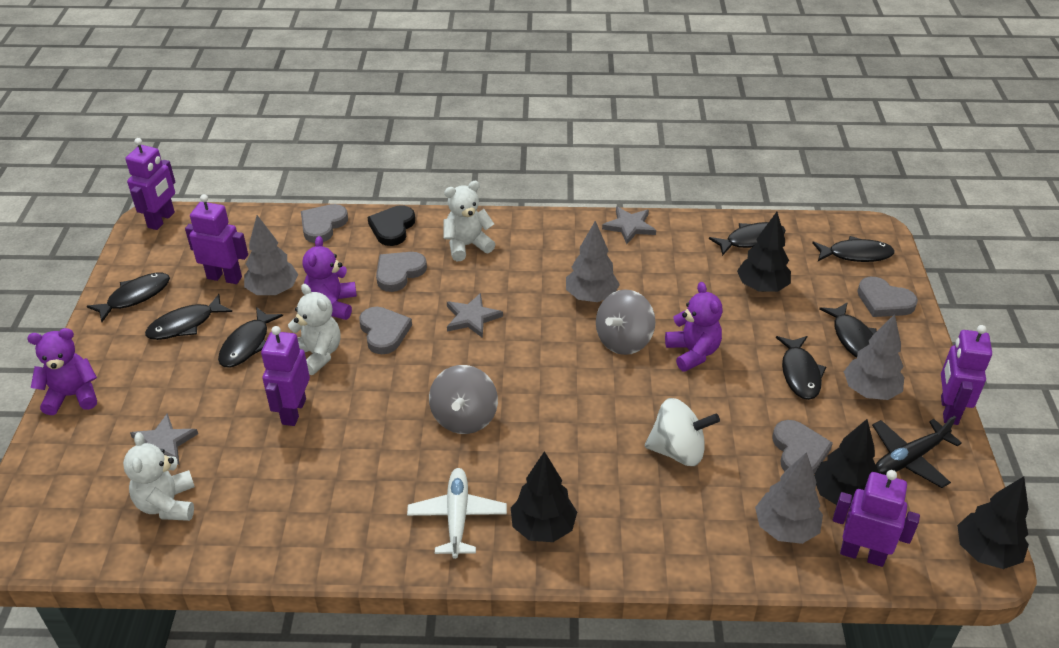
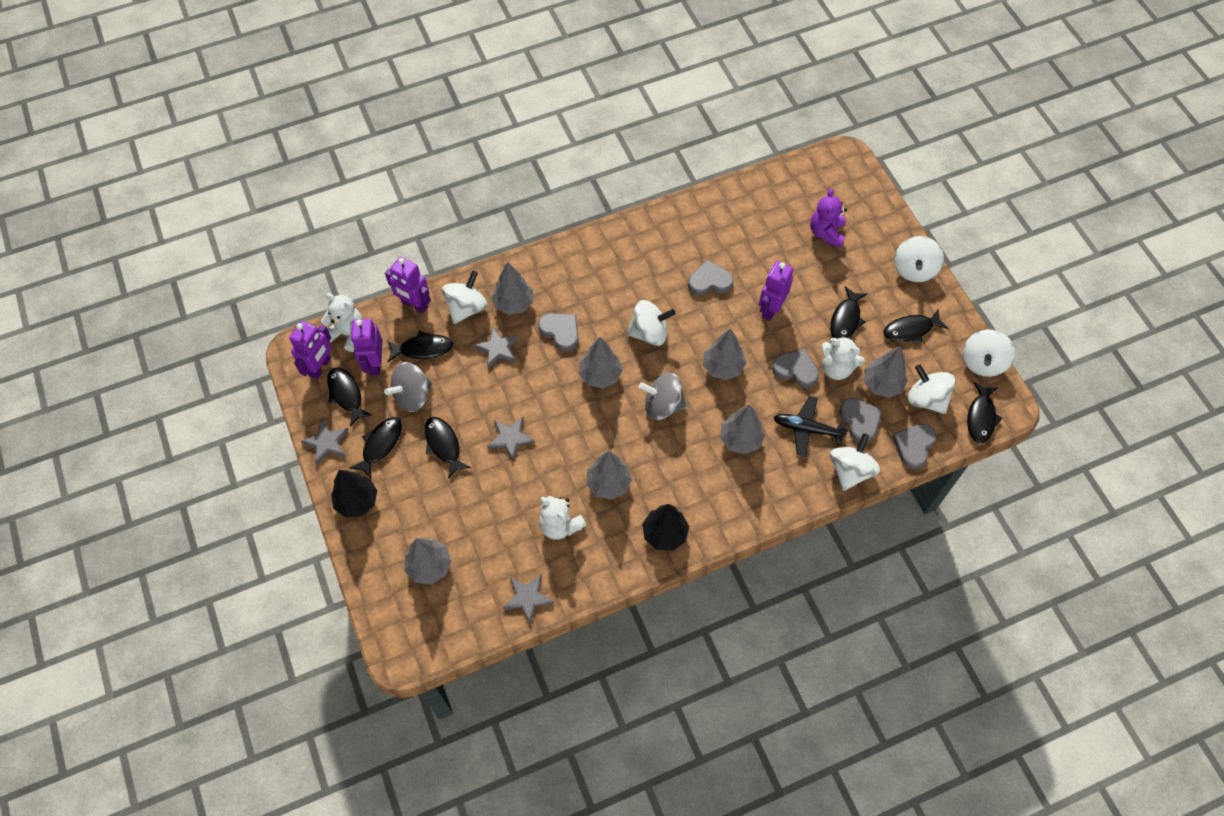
black heart: 1 -> 0
black tree: 4 -> 2
grey star: 3 -> 4
grey tree: 4 -> 7
purple robot: 5 -> 4
purple teddy bear: 3 -> 1
white plane: 1 -> 0
white spinning top: 1 -> 6

